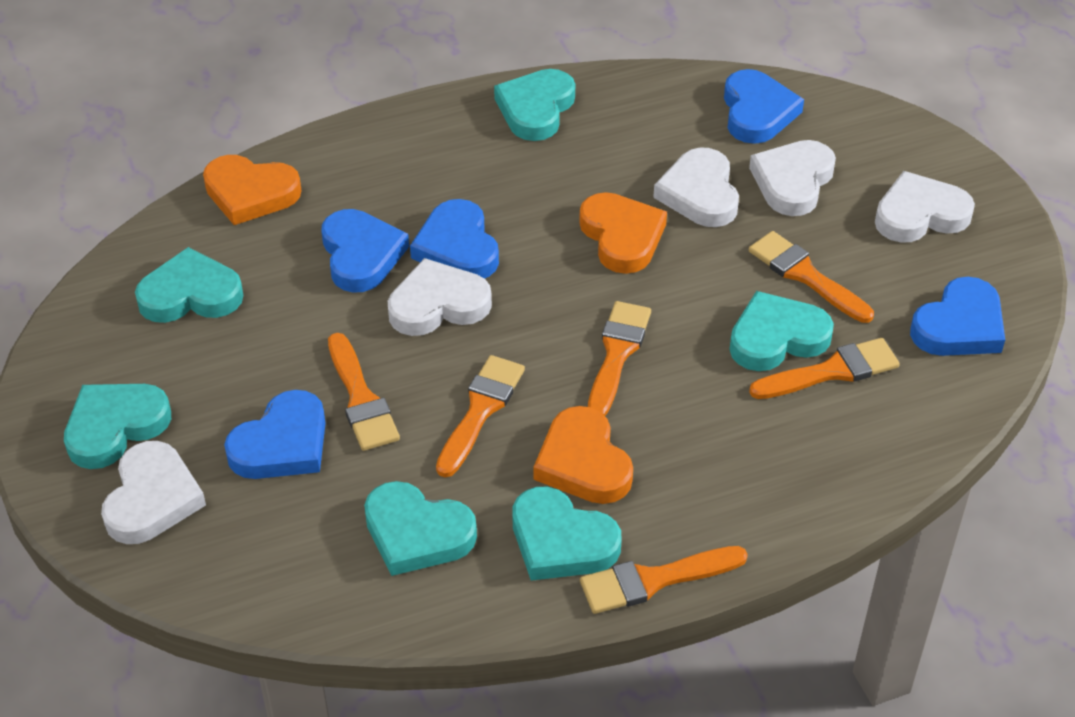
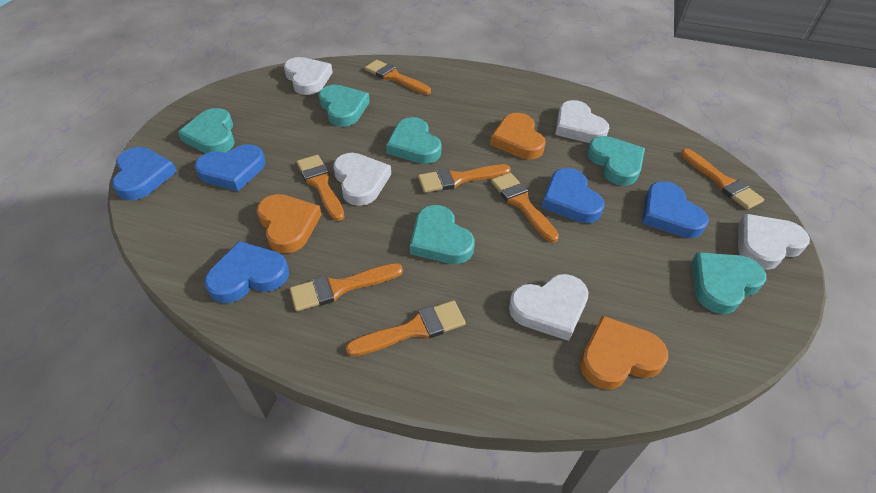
orange brush: 6 -> 7

